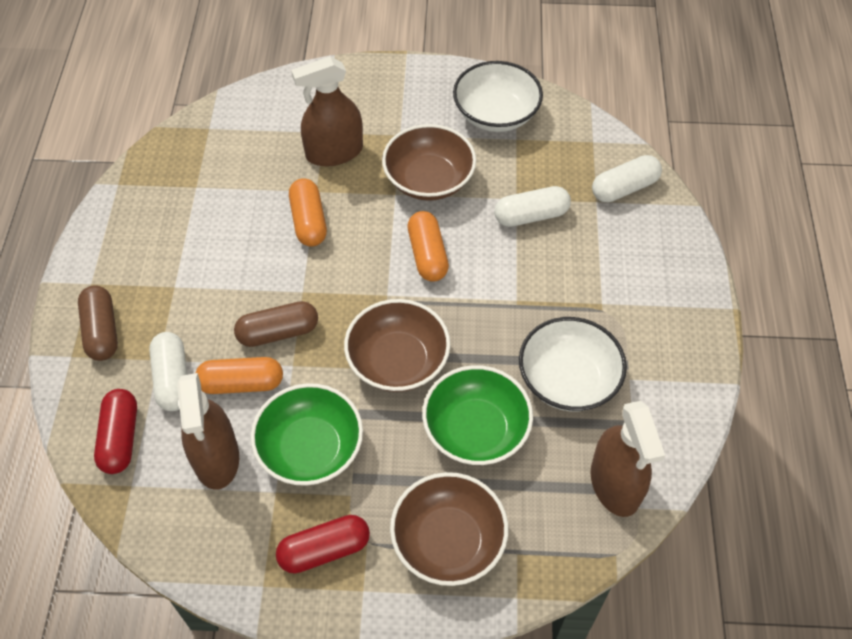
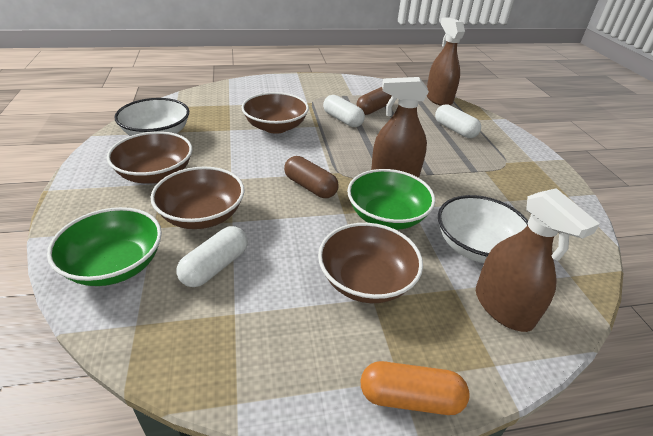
brown bowl: 3 -> 4
orange capsule: 3 -> 1
red capsule: 2 -> 0

